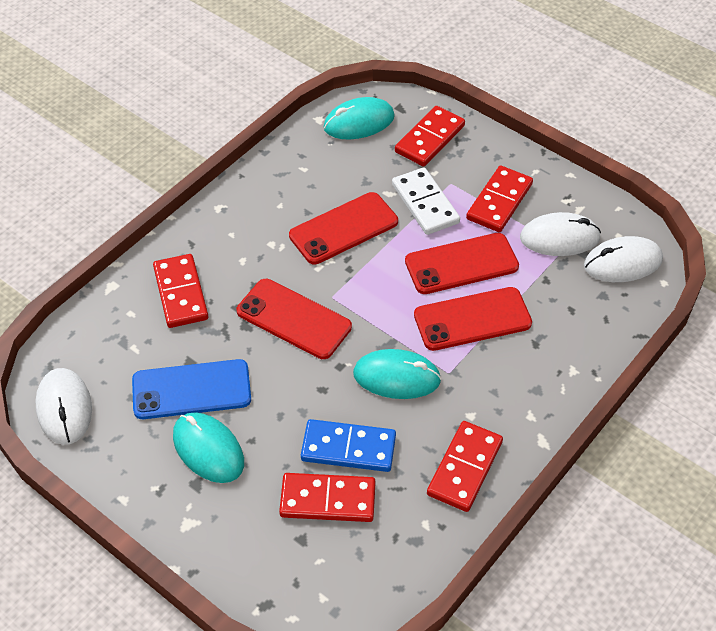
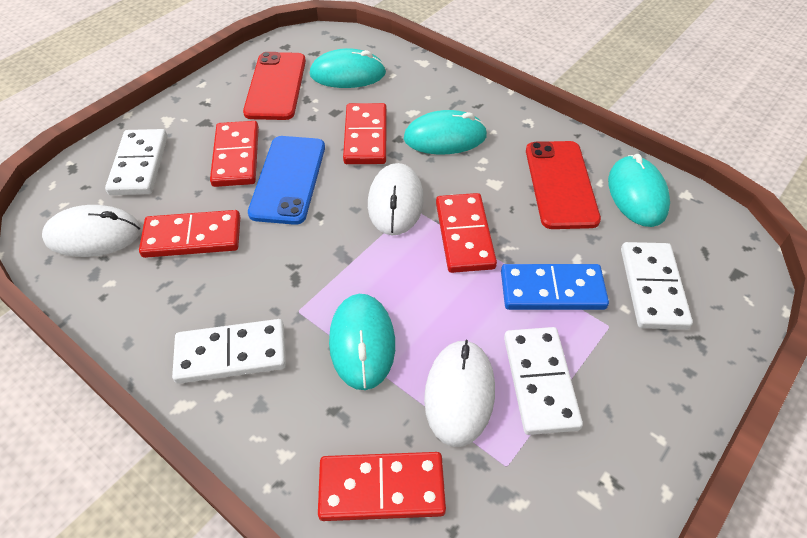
red phone: 4 -> 2
turquoise mouse: 3 -> 4
white domino: 1 -> 4

